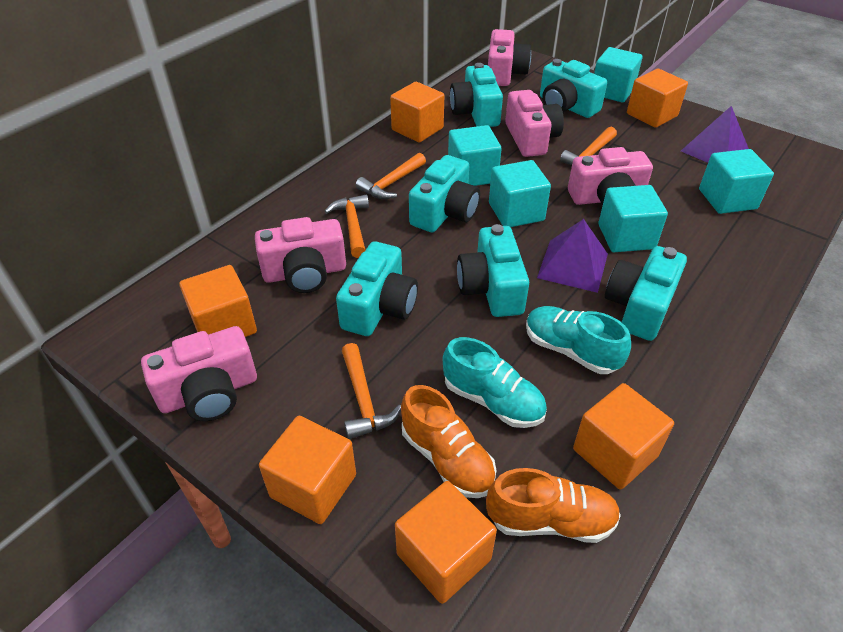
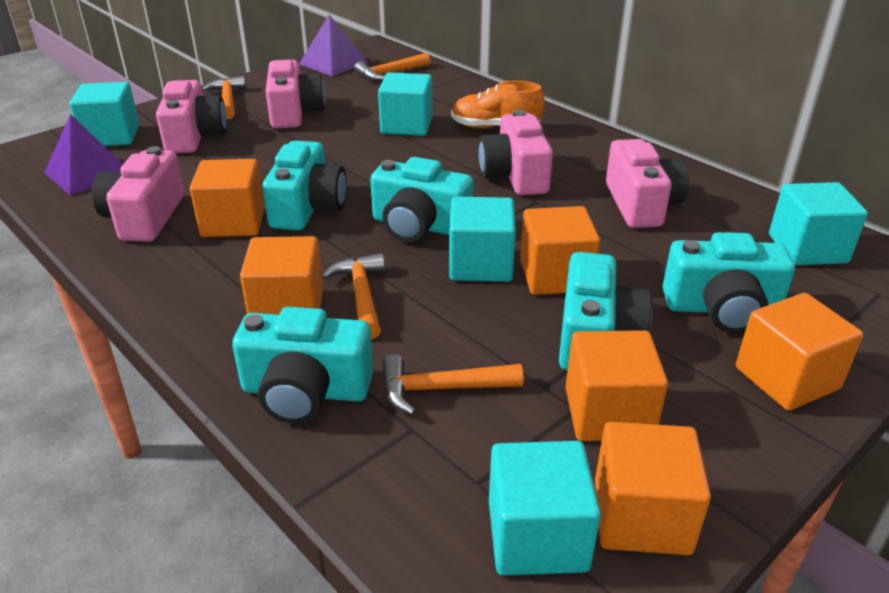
orange shoe: 2 -> 1
turquoise camera: 6 -> 5
turquoise shoe: 2 -> 0

